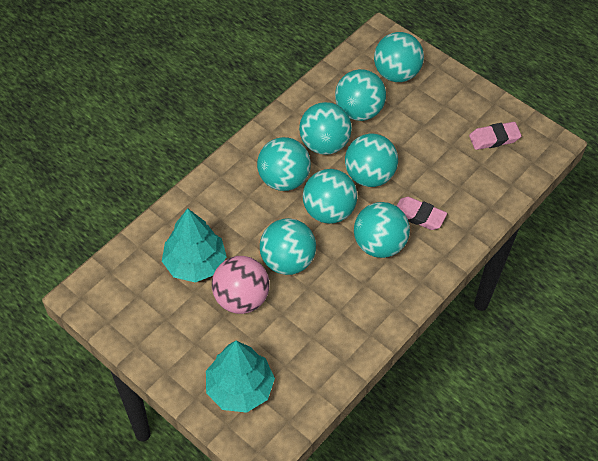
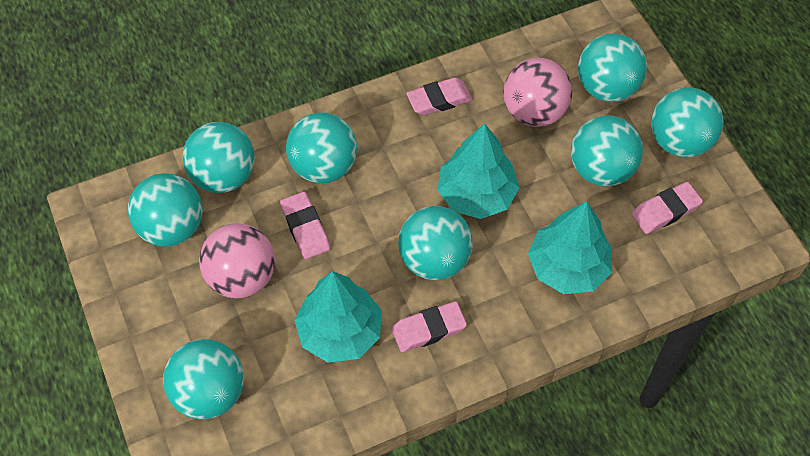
pink ball: 1 -> 2
pink eraser: 2 -> 4
turquoise tree: 2 -> 3

